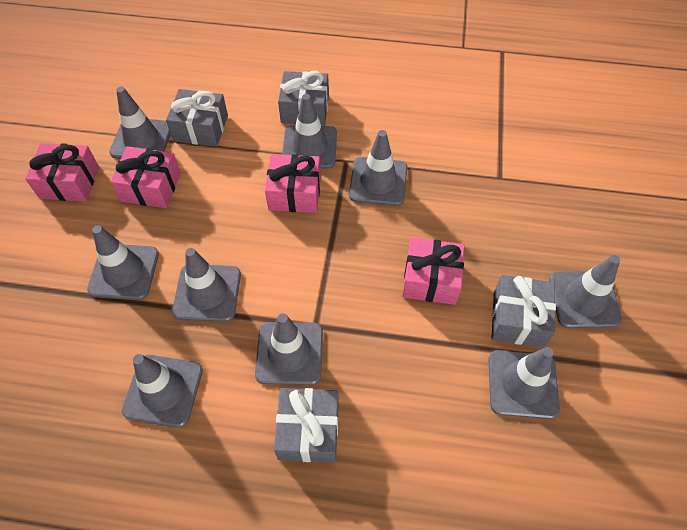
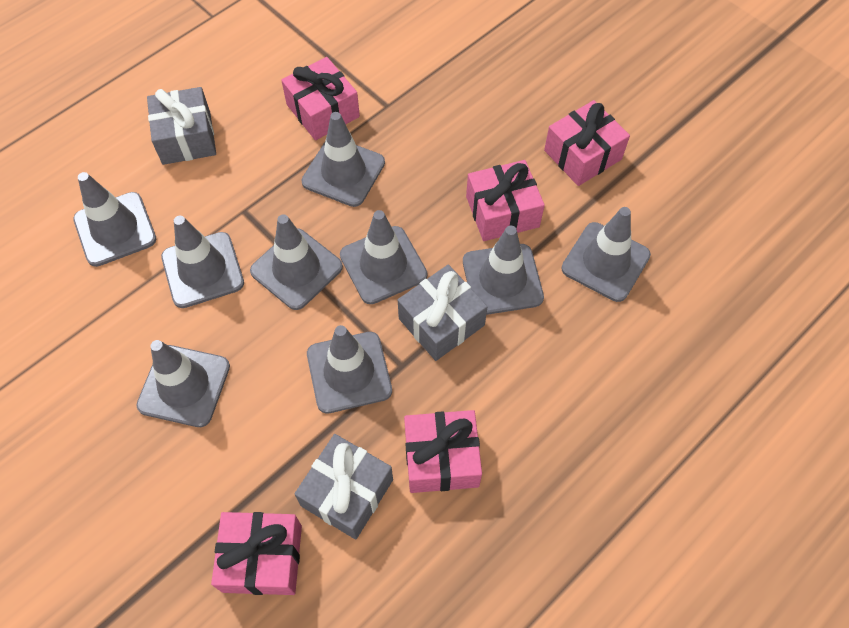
grey gift: 4 -> 3
pink gift: 4 -> 5

